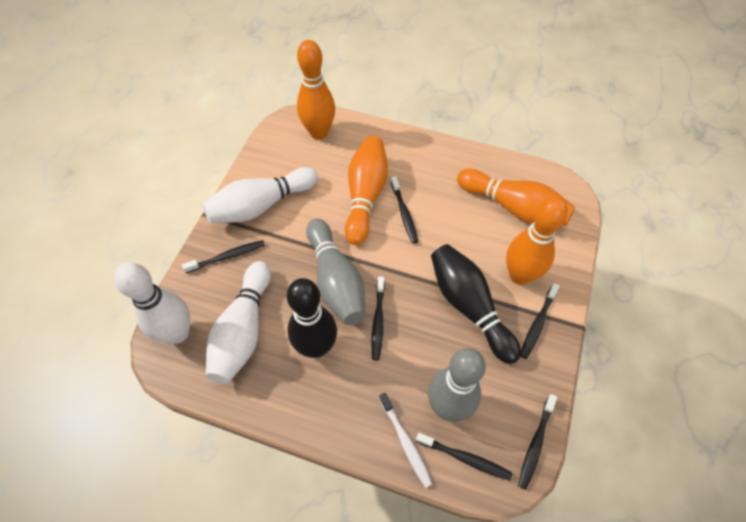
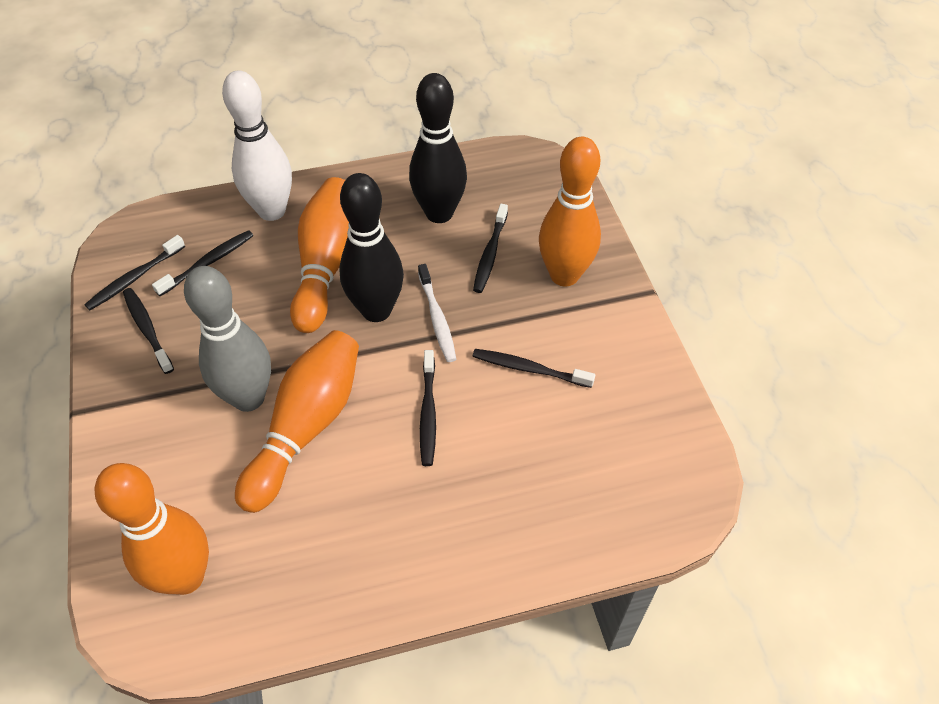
grey bowling pin: 2 -> 1
white bowling pin: 3 -> 1

